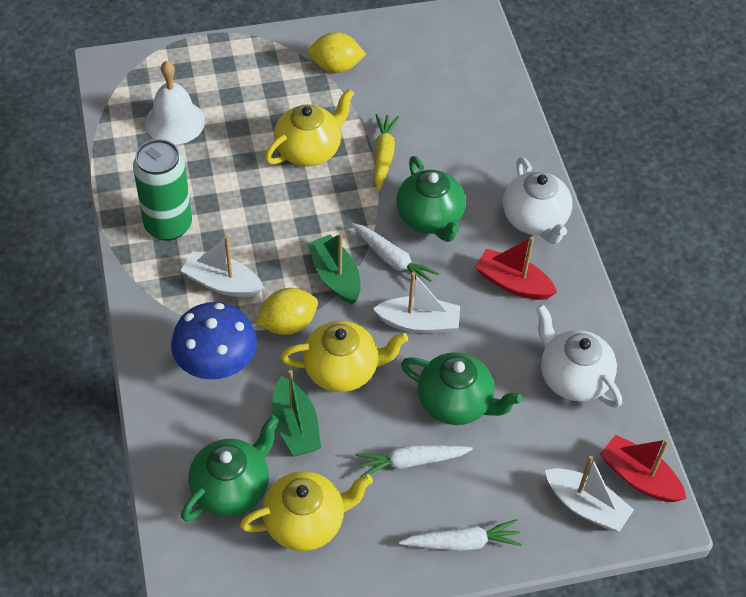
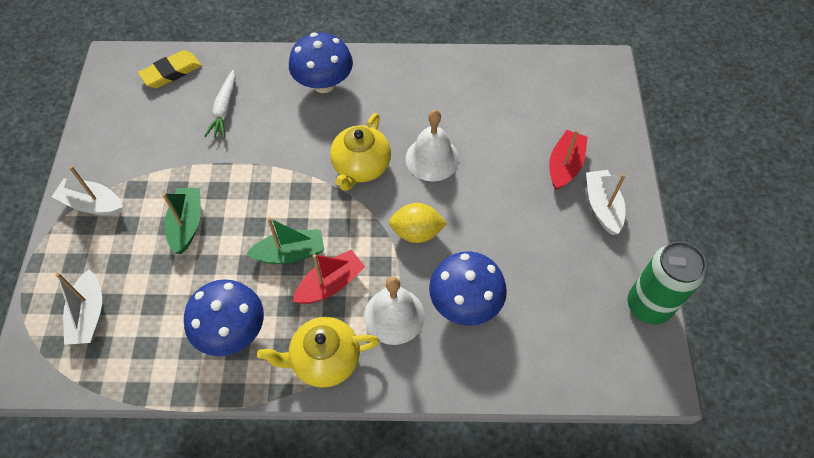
blue mushroom: 1 -> 3
green teapot: 3 -> 0
white bell: 1 -> 2
white carrot: 3 -> 1
white teapot: 2 -> 0
yellow carrot: 1 -> 0
yellow eraser: 0 -> 1
yellow lemon: 2 -> 1
yellow teapot: 3 -> 2

